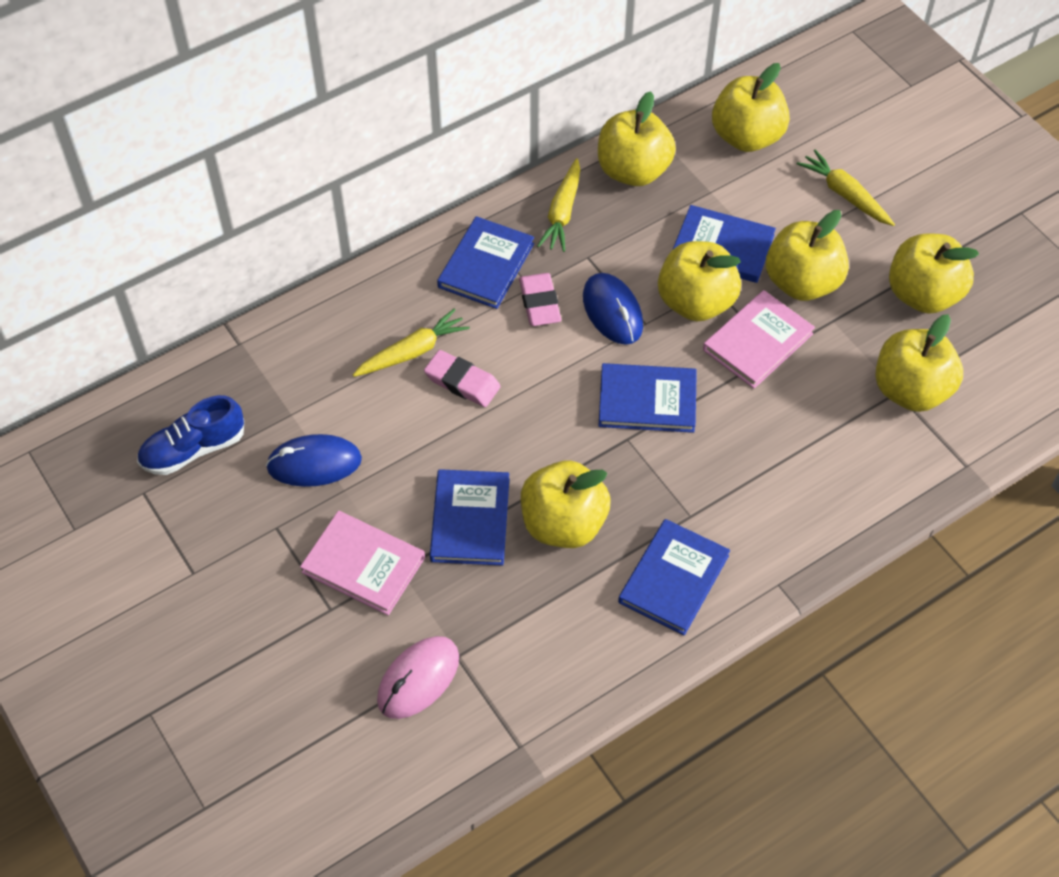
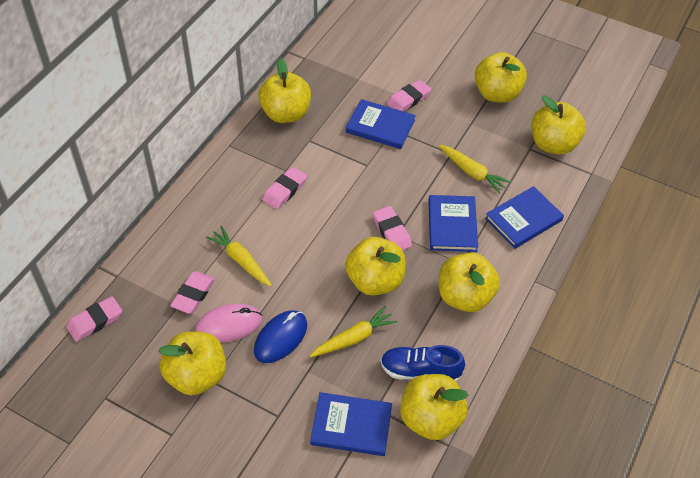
blue book: 5 -> 4
blue mouse: 2 -> 1
pink book: 2 -> 0
pink eraser: 2 -> 5

